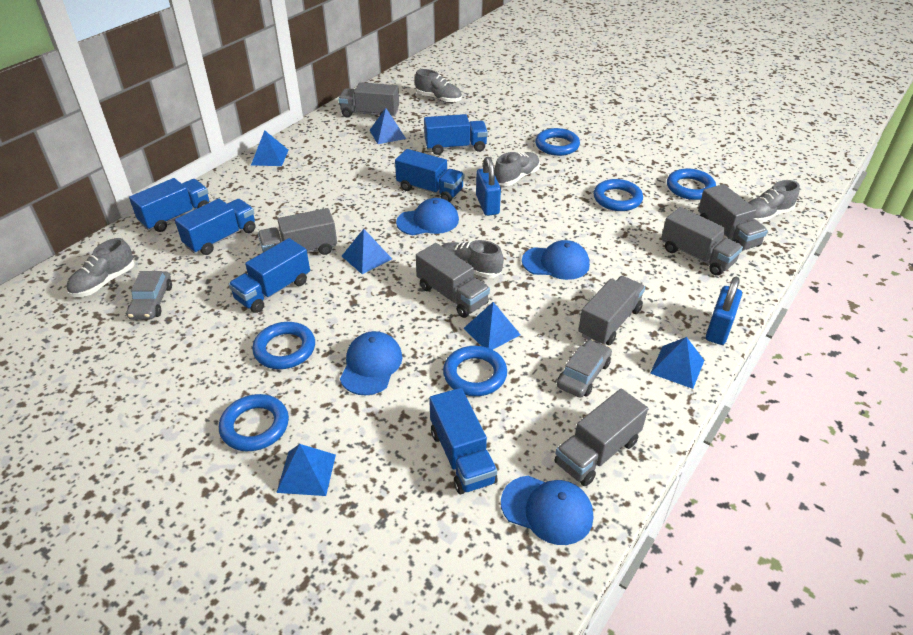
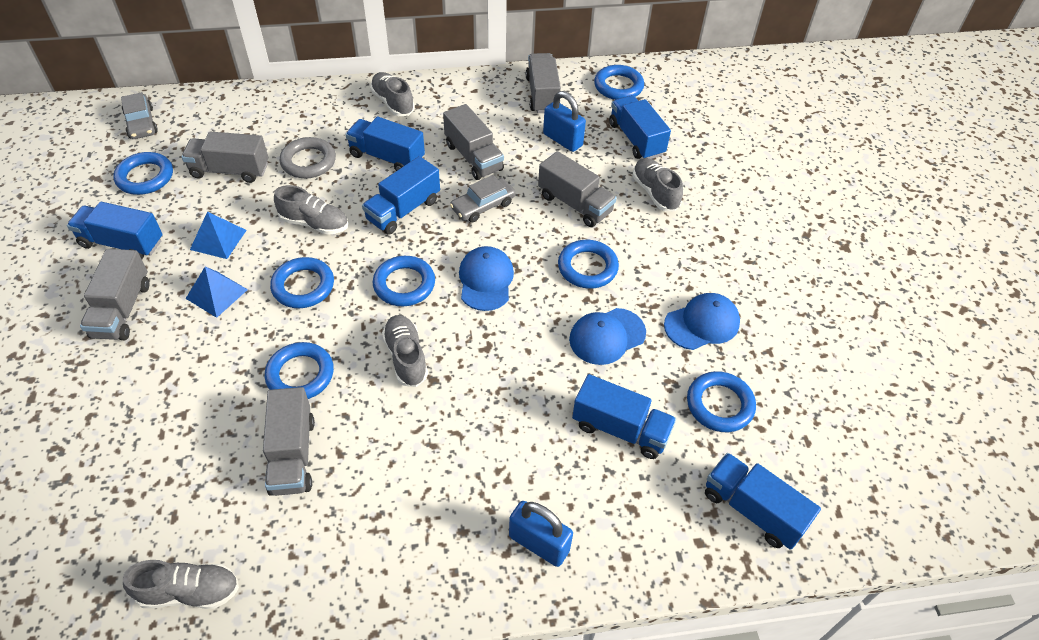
blue cap: 4 -> 3
blue pyramid: 6 -> 2
blue ring: 6 -> 7
grey ring: 0 -> 1
grey truck: 7 -> 6

